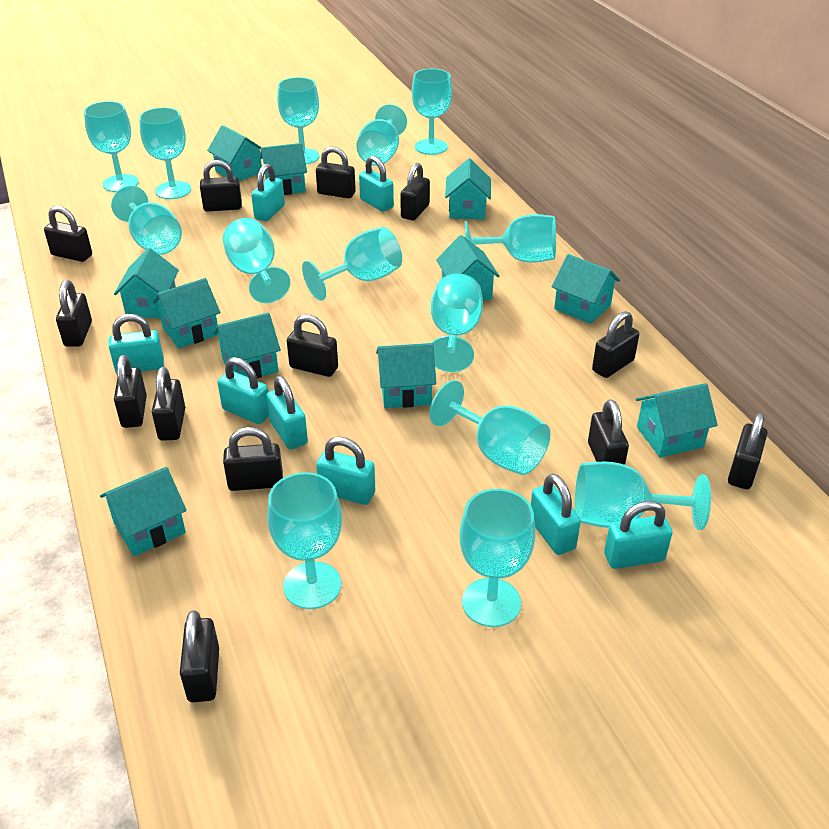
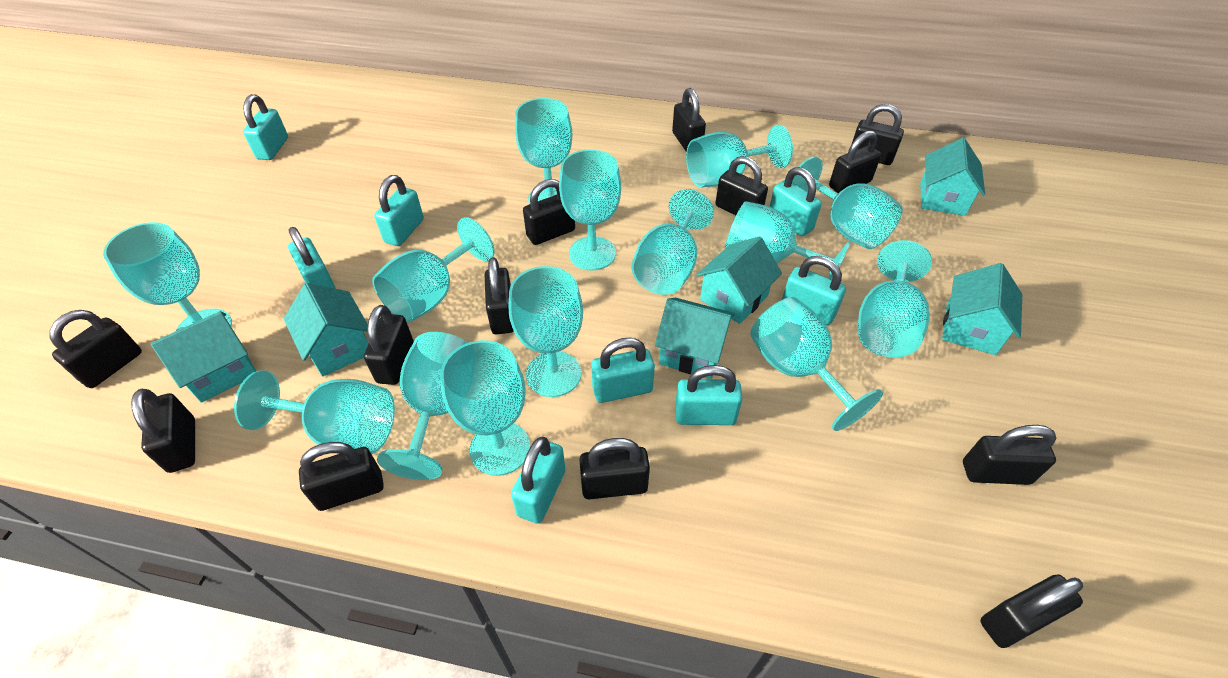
turquoise house: 11 -> 6

